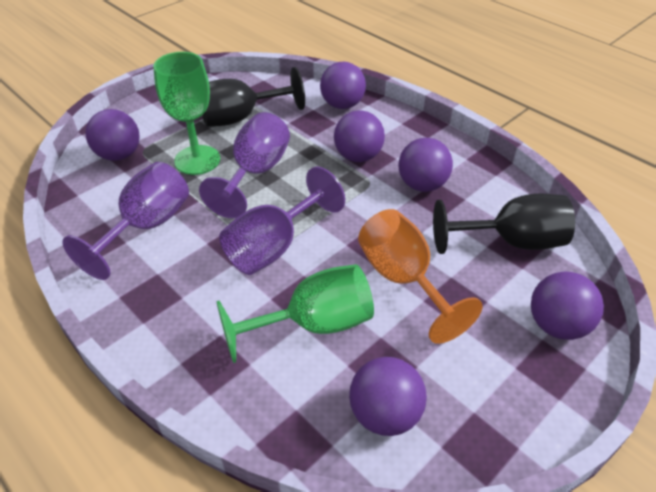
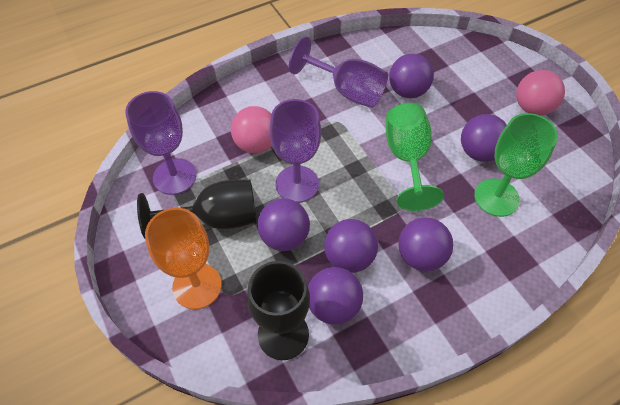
pink ball: 0 -> 2

